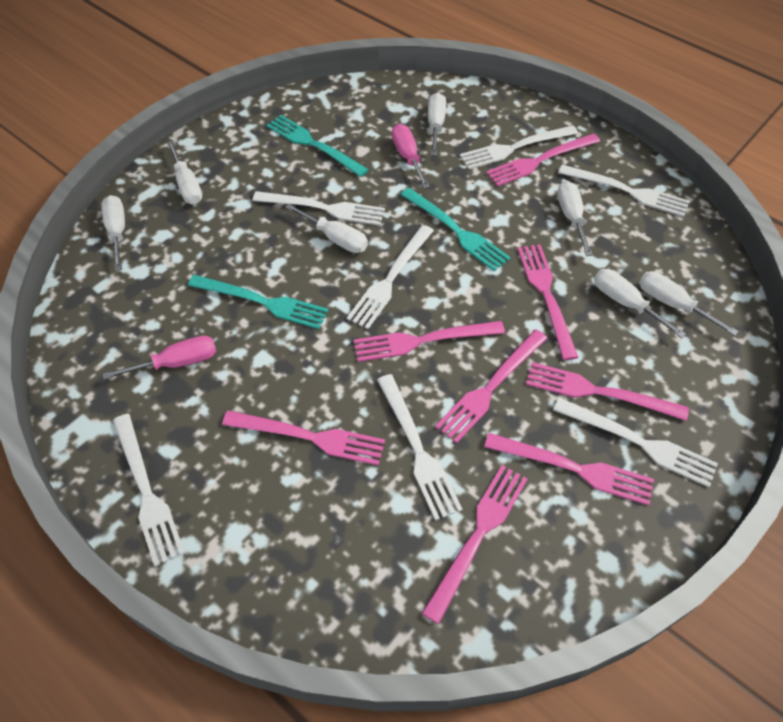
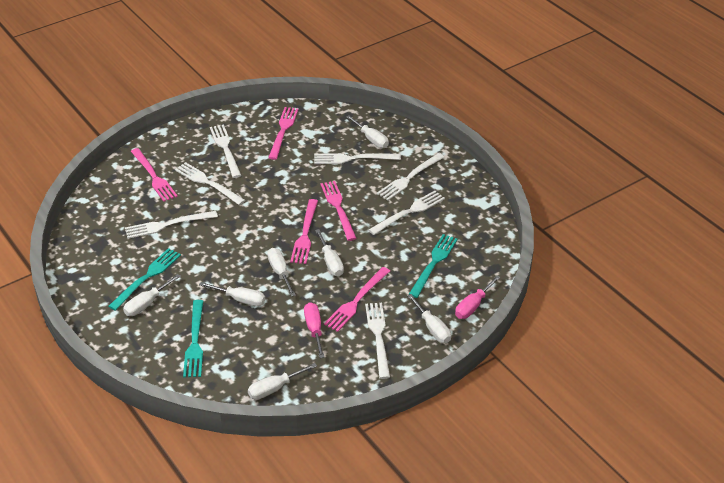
pink fork: 8 -> 5

